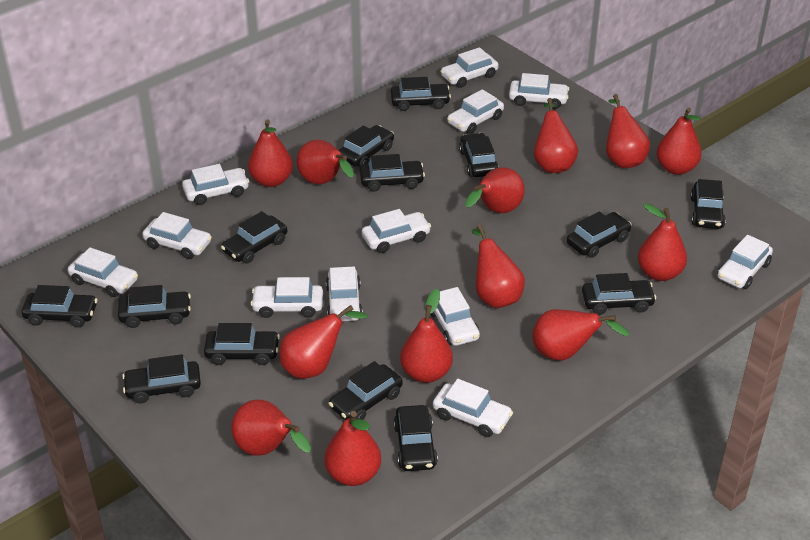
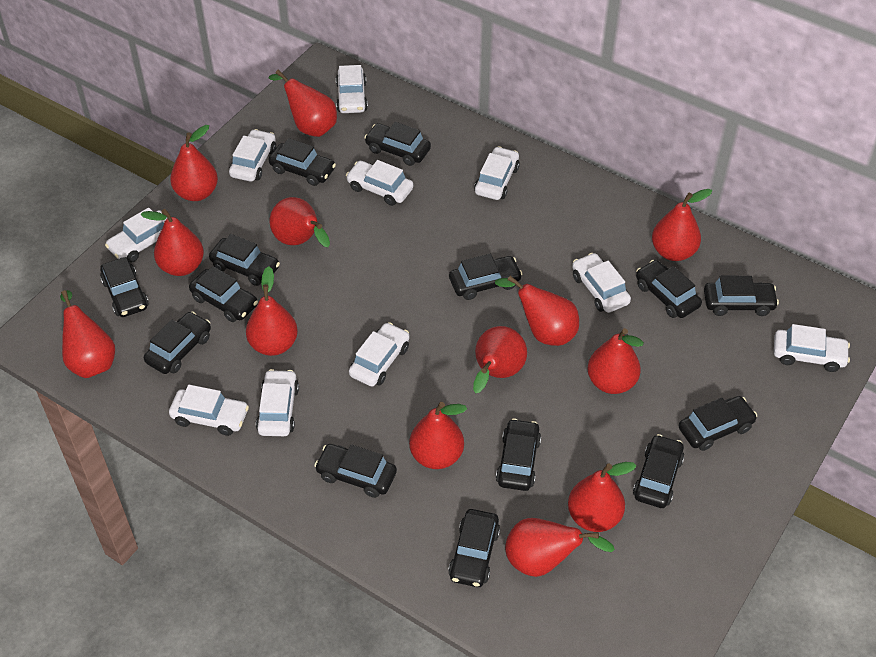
white car: 12 -> 10

